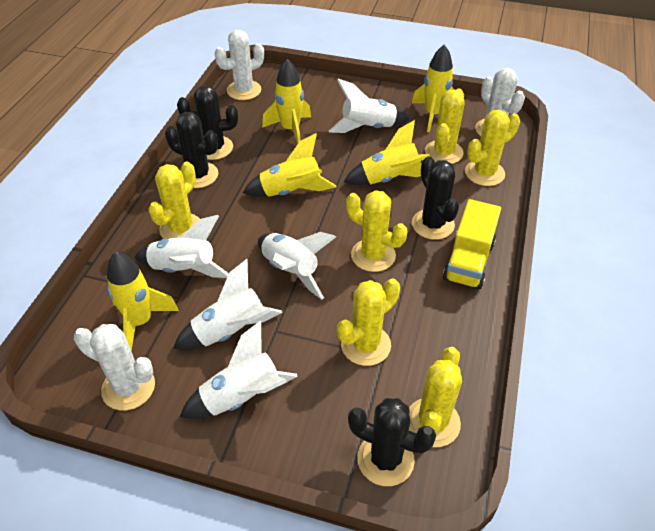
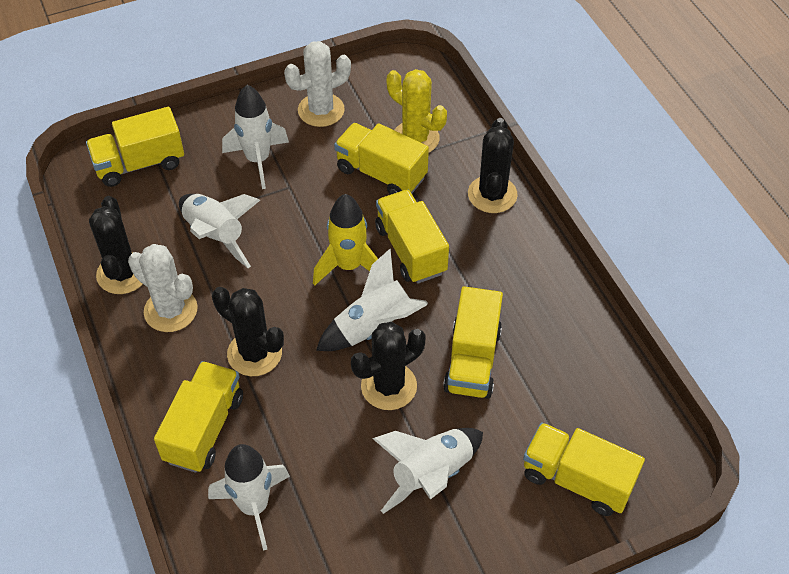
white cactus: 3 -> 2
yellow cactus: 6 -> 1
yellow rocket: 5 -> 1
yellow truck: 1 -> 6

